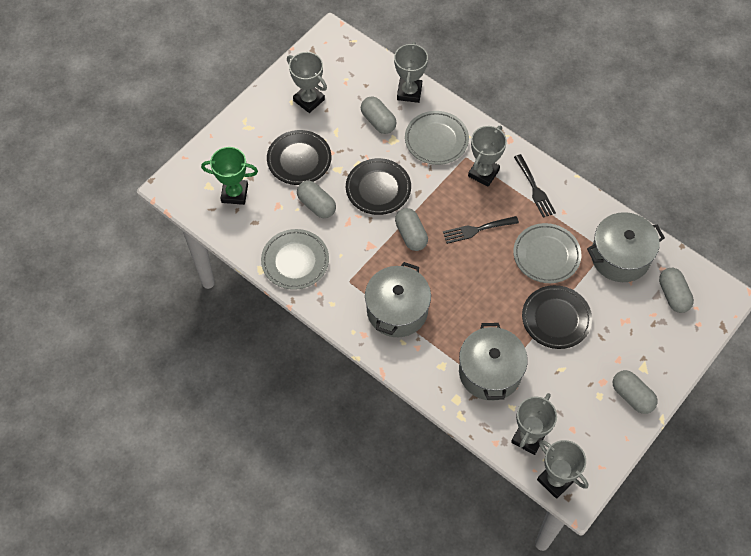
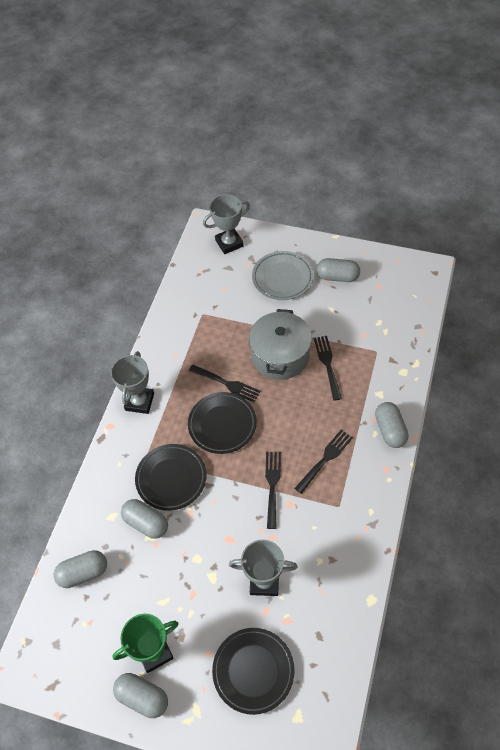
black fork: 2 -> 4
grey plate: 3 -> 1
grey pot: 3 -> 1
grey trophy: 5 -> 3

